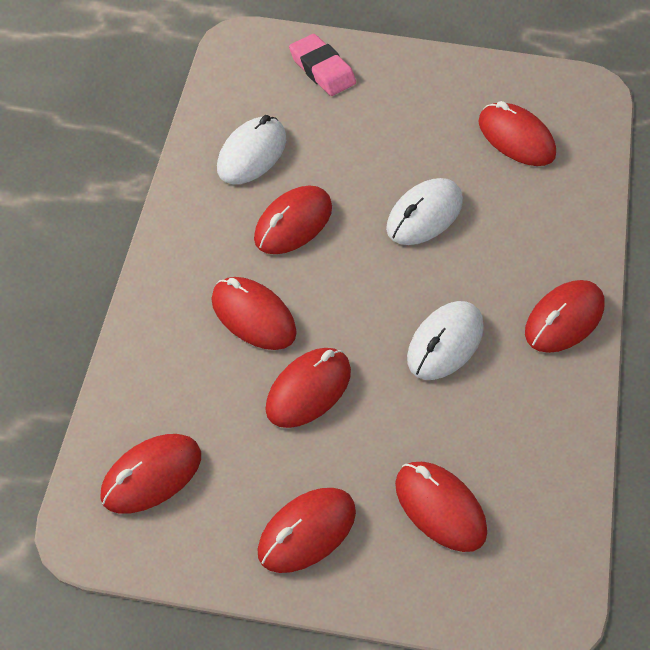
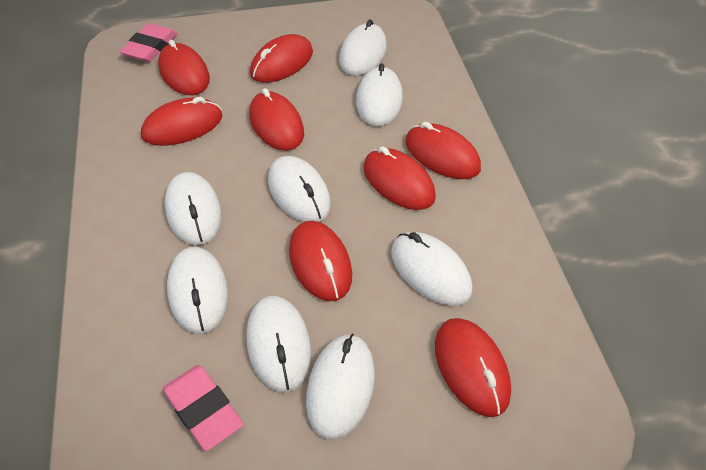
pink eraser: 1 -> 2
white mouse: 3 -> 8

